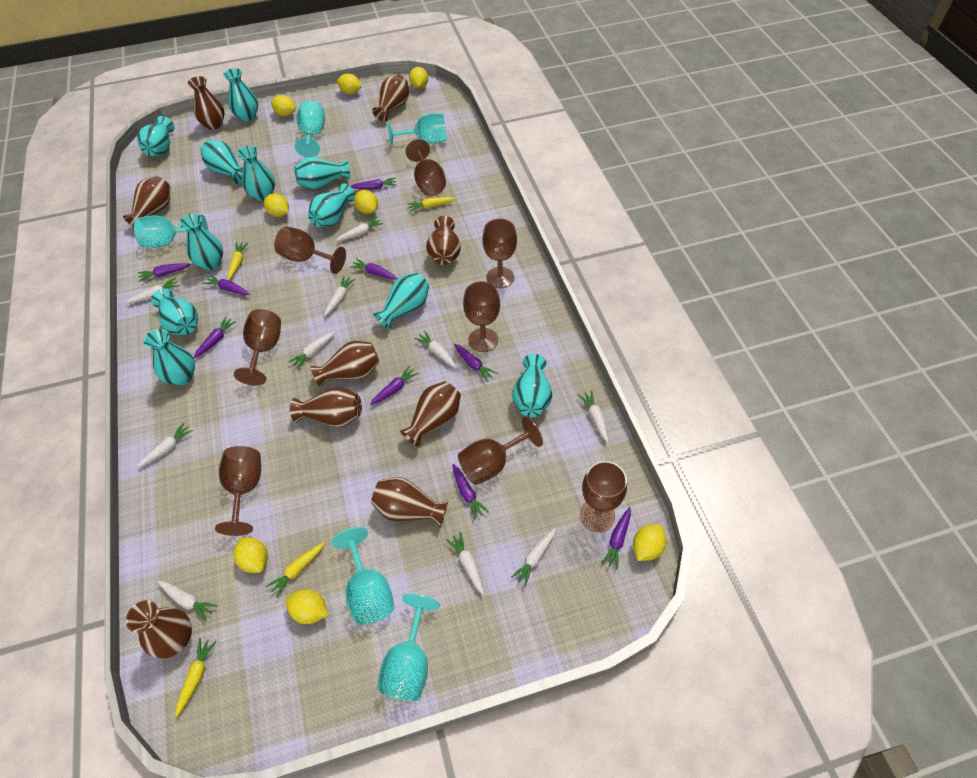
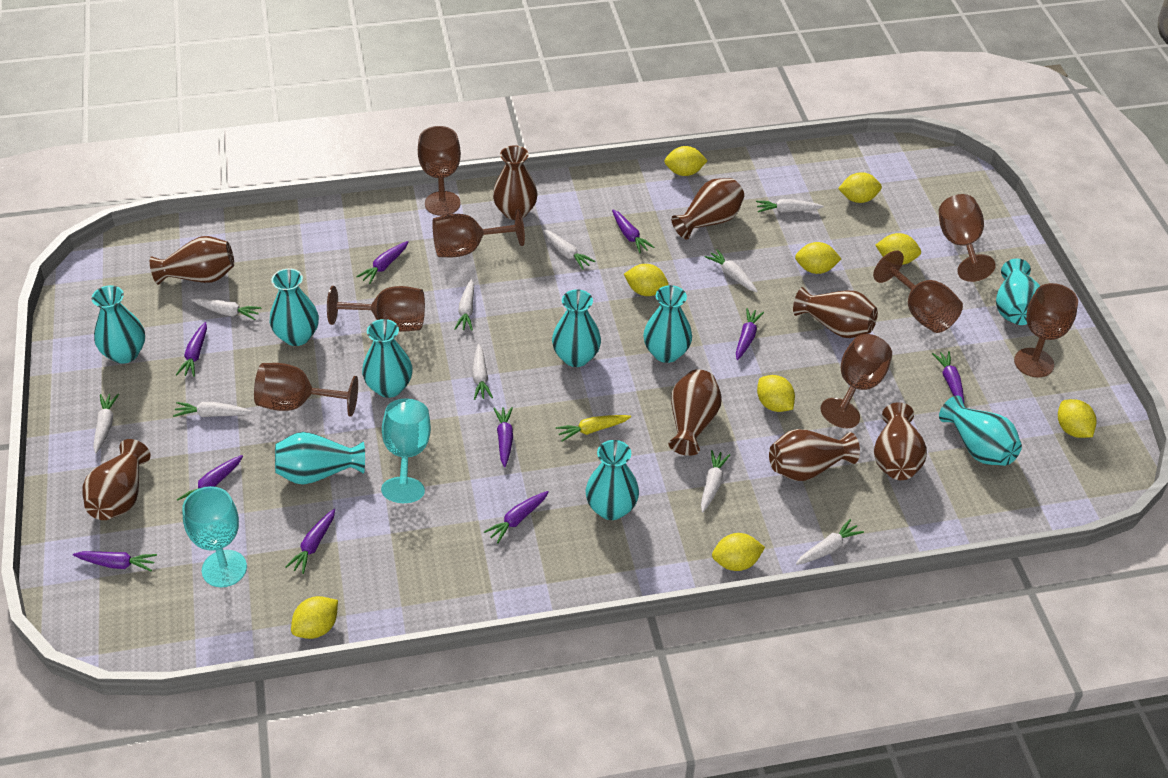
brown vase: 9 -> 8
purple carrot: 9 -> 10
turquoise goblet: 5 -> 2
turquoise vase: 11 -> 9
yellow carrot: 4 -> 1
yellow lemon: 8 -> 9

